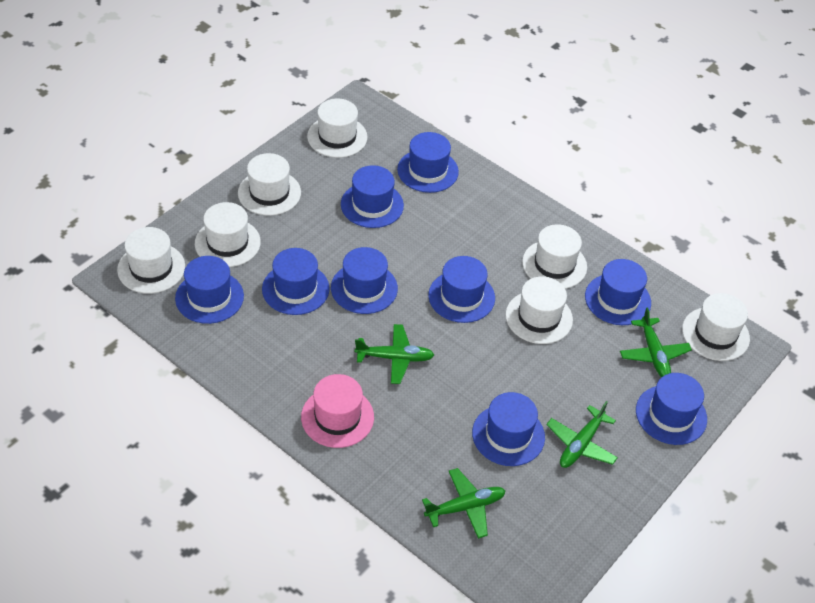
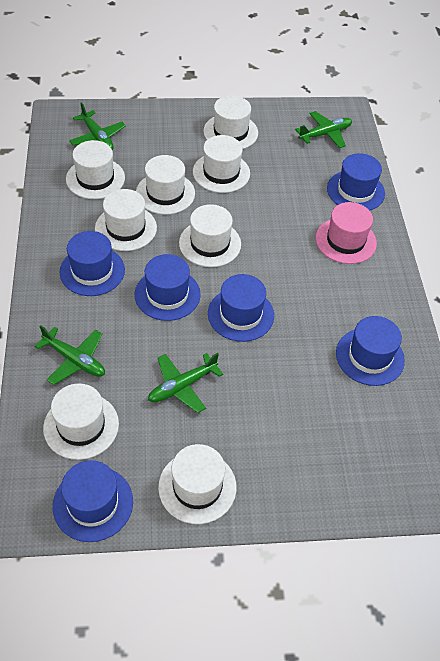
blue hat: 9 -> 6
white hat: 7 -> 8

